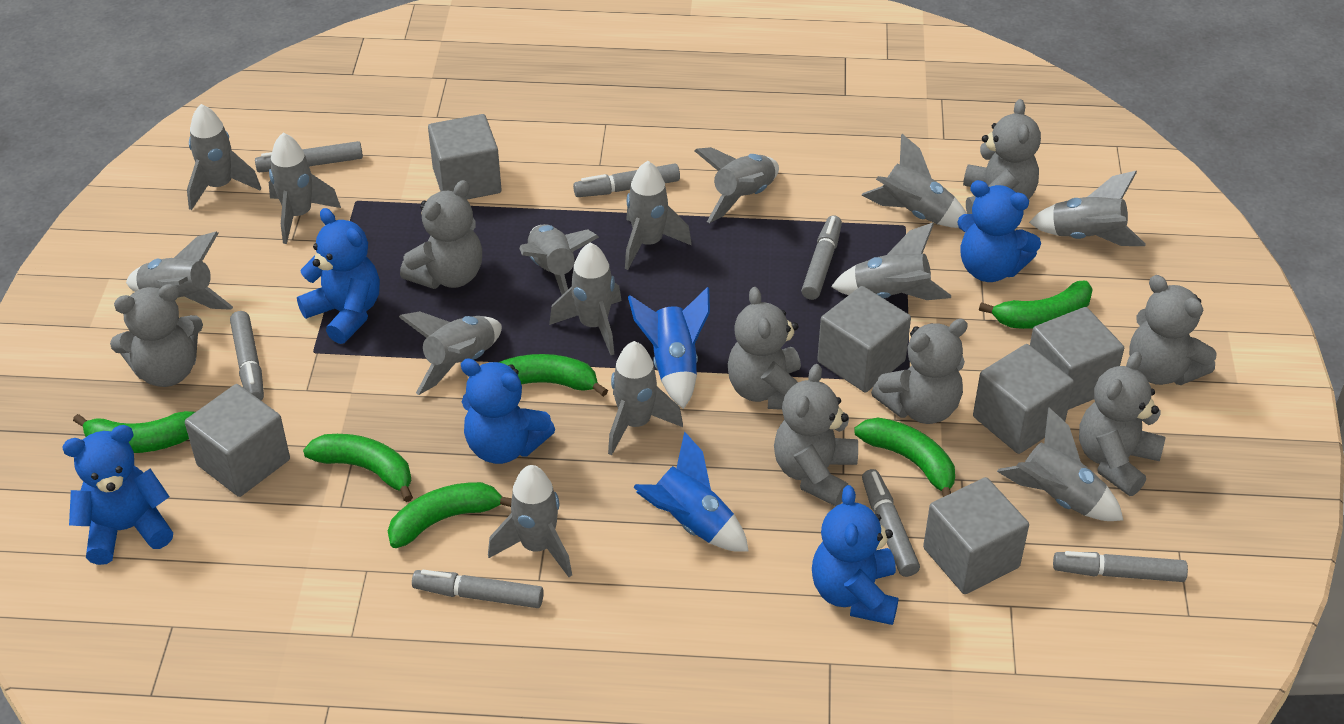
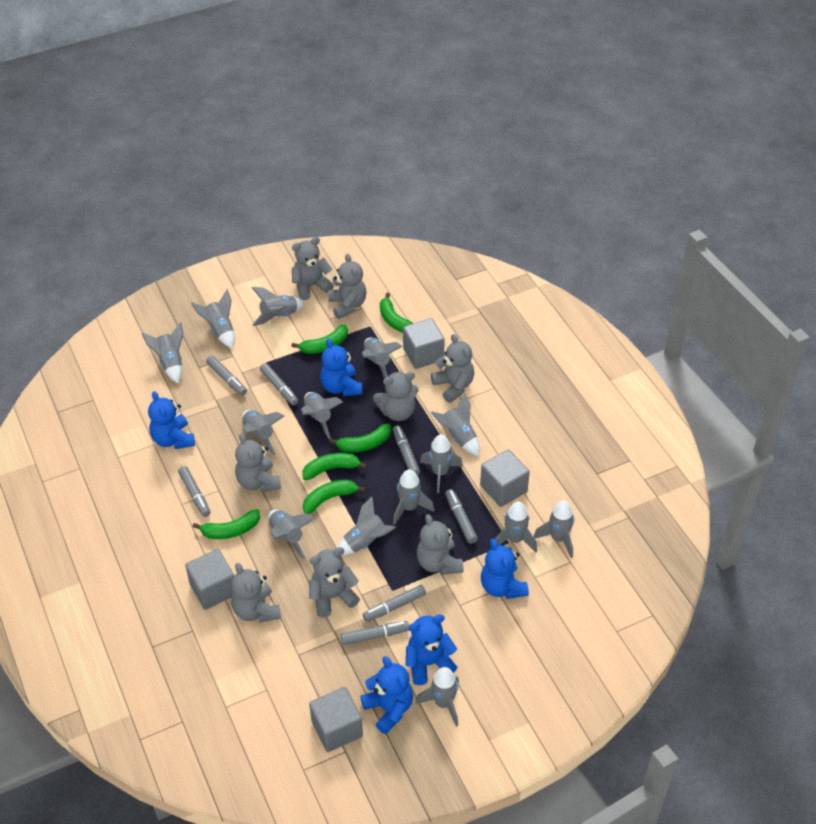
blue rocket: 2 -> 0
grey cube: 6 -> 4

